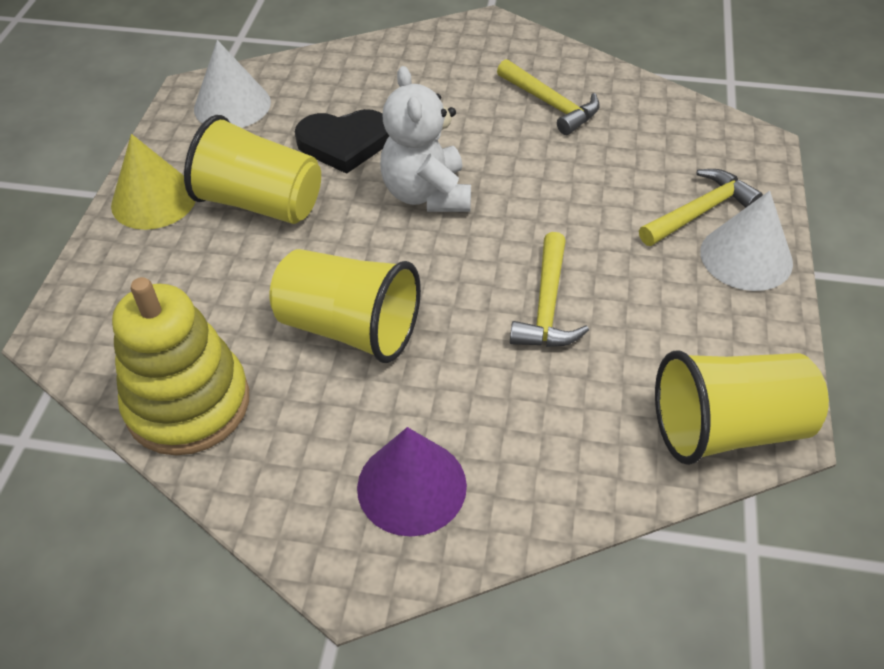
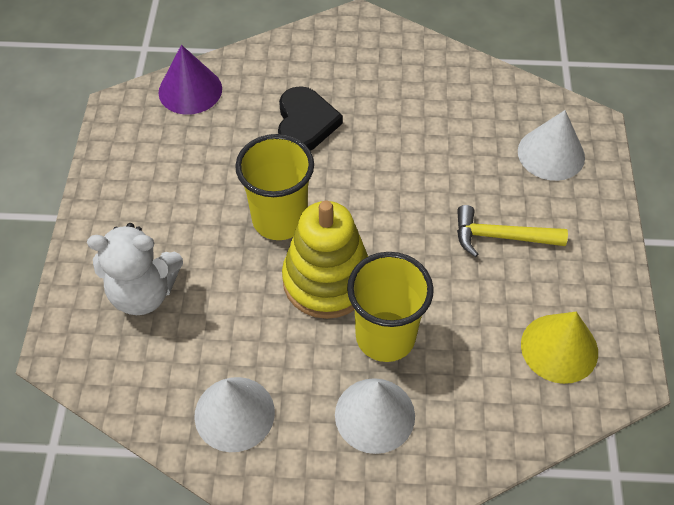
white cone: 2 -> 3
yellow cup: 3 -> 2
yellow hammer: 3 -> 1

